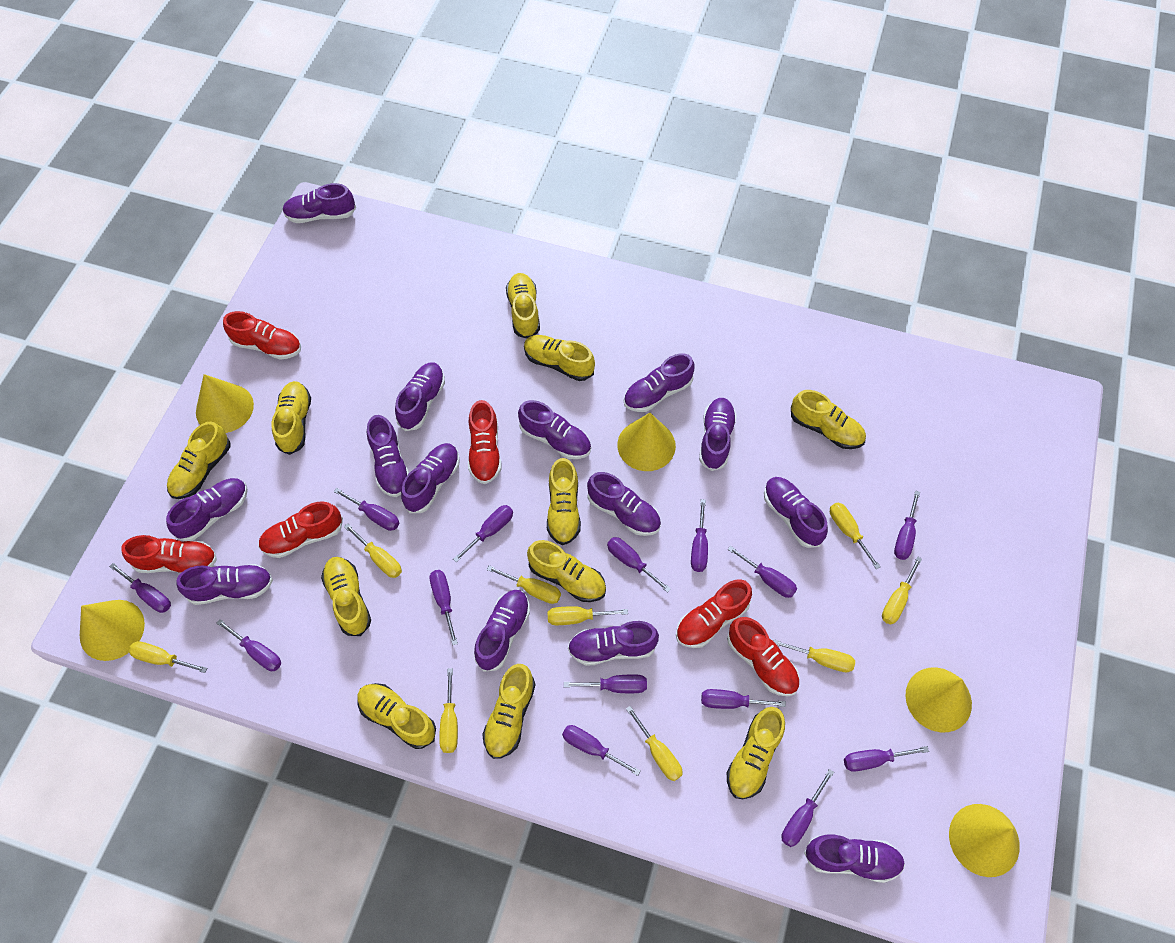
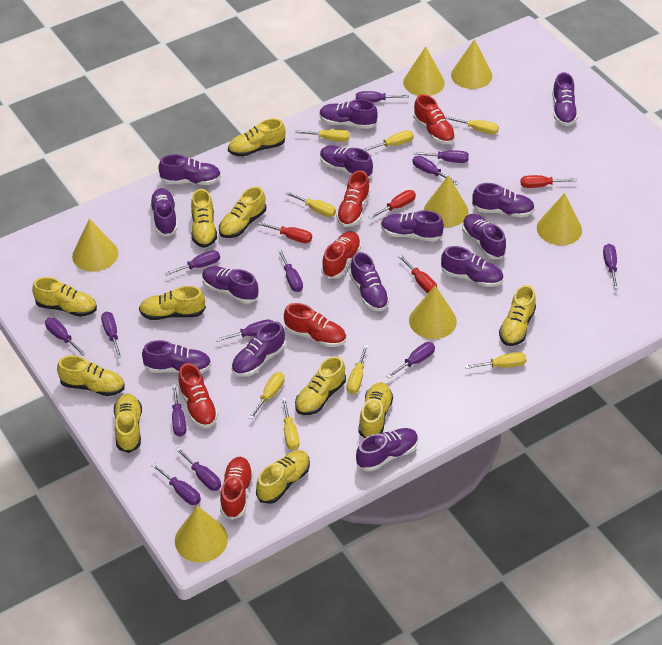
purple screwdriver: 14 -> 13
red screwdriver: 0 -> 4
yellow cone: 5 -> 7
yellow screwdriver: 9 -> 8

